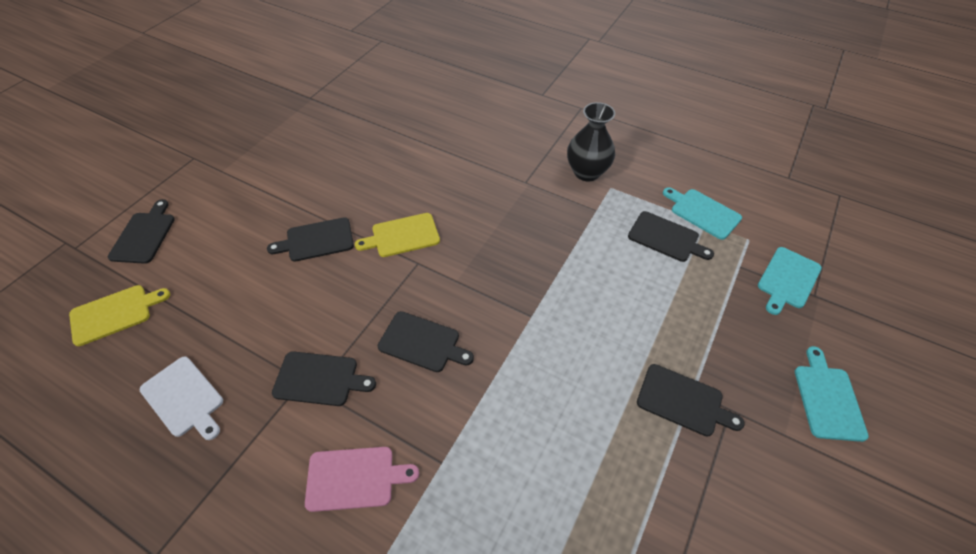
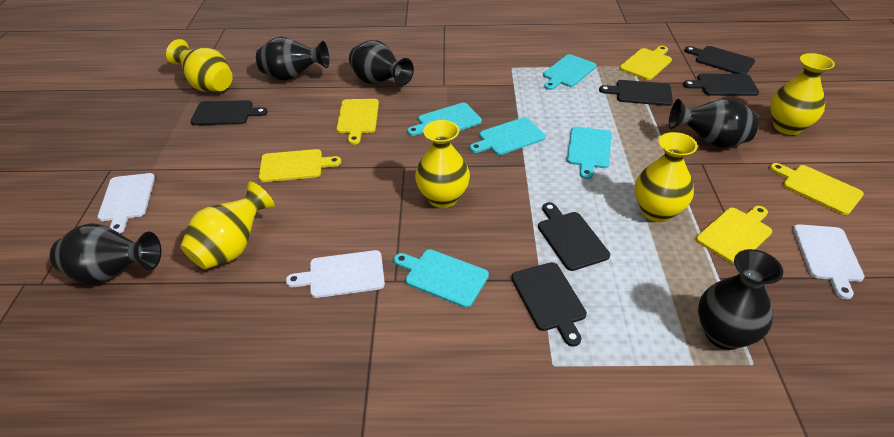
black vase: 1 -> 5
pink cutting board: 1 -> 0
turquoise cutting board: 3 -> 5
white cutting board: 1 -> 3
yellow cutting board: 2 -> 5
yellow vase: 0 -> 5

